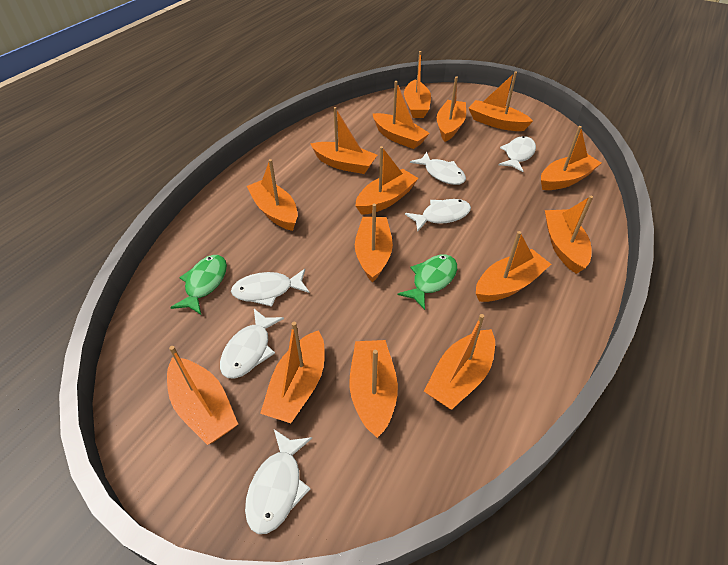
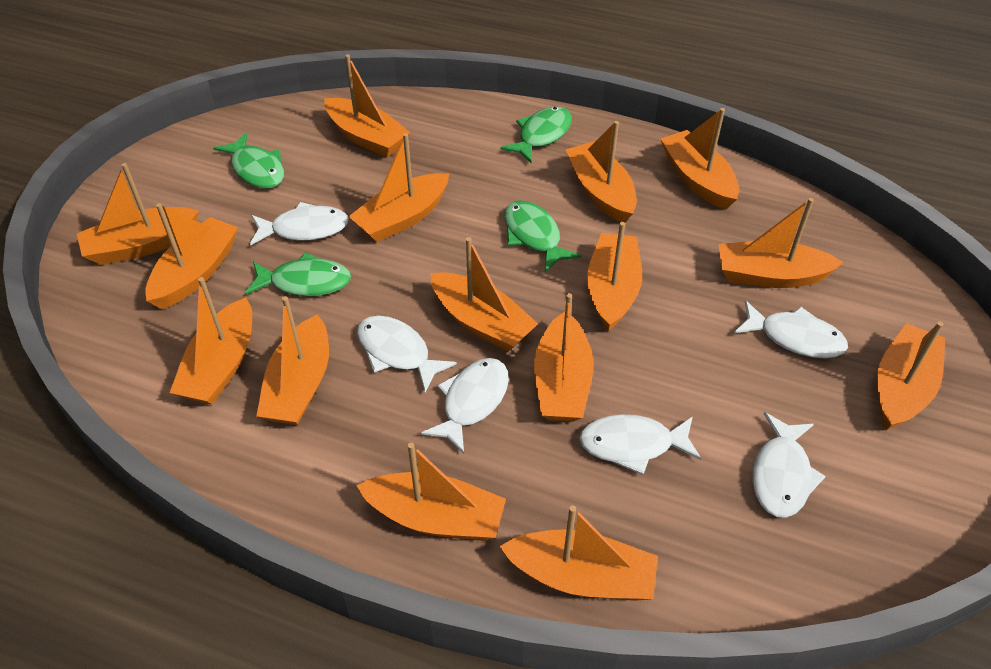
green fish: 2 -> 4

